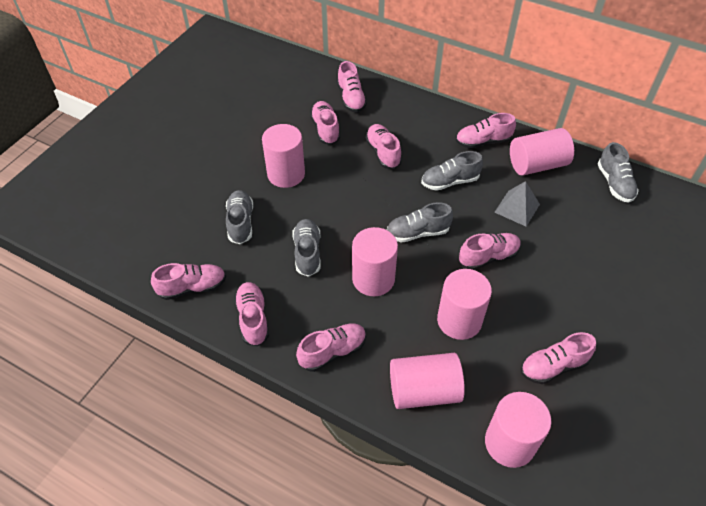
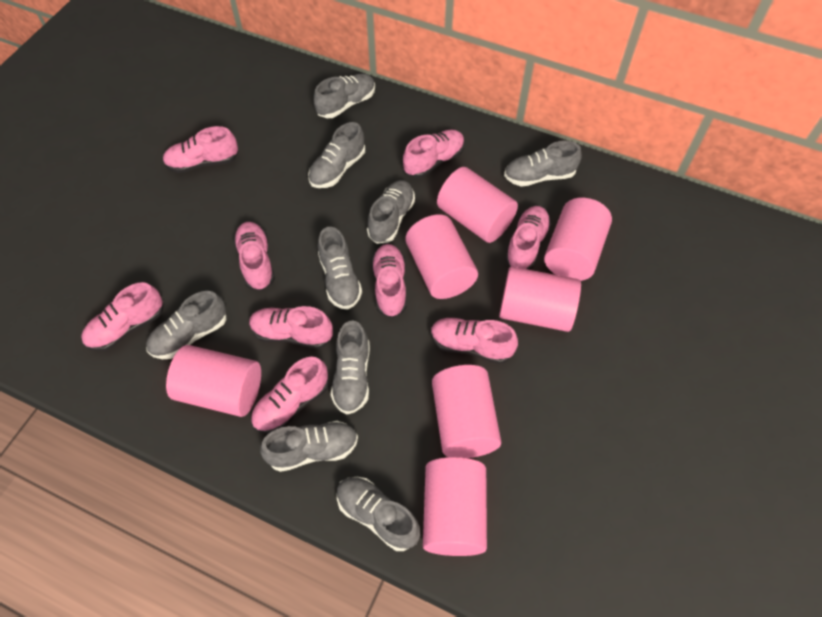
grey pyramid: 1 -> 0
grey shoe: 5 -> 9
pink cylinder: 6 -> 7

